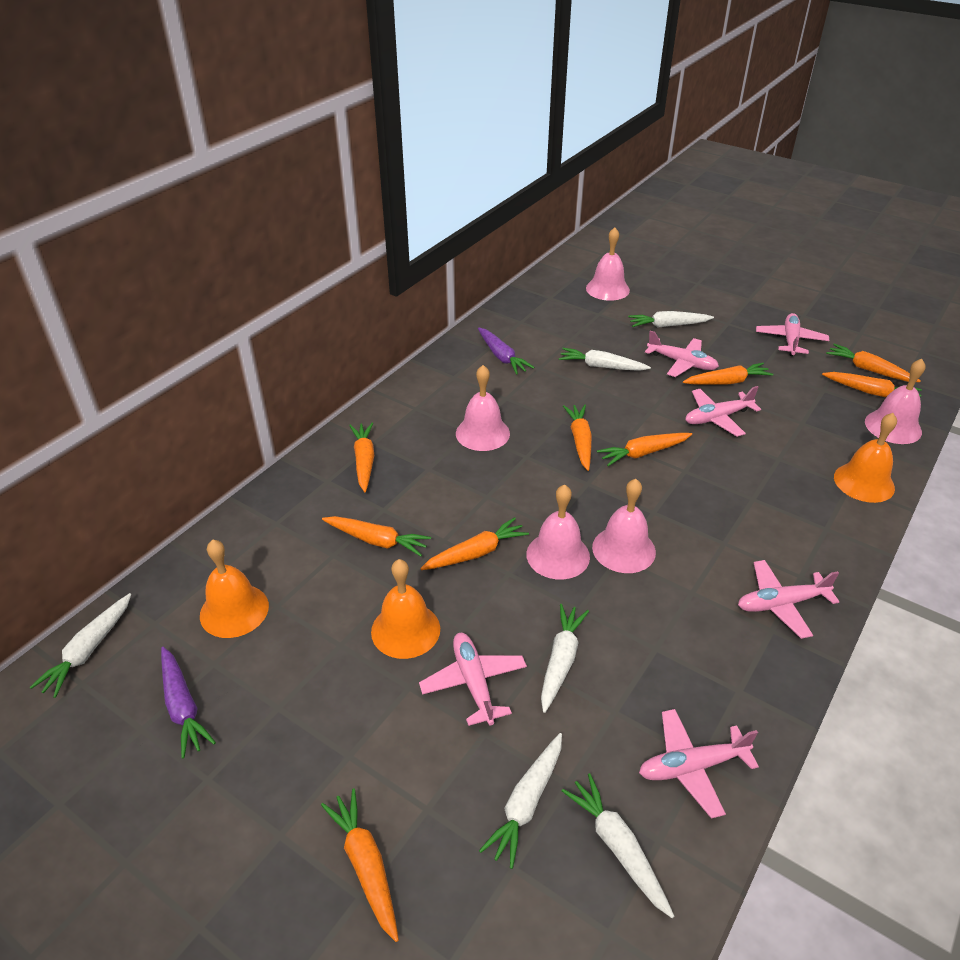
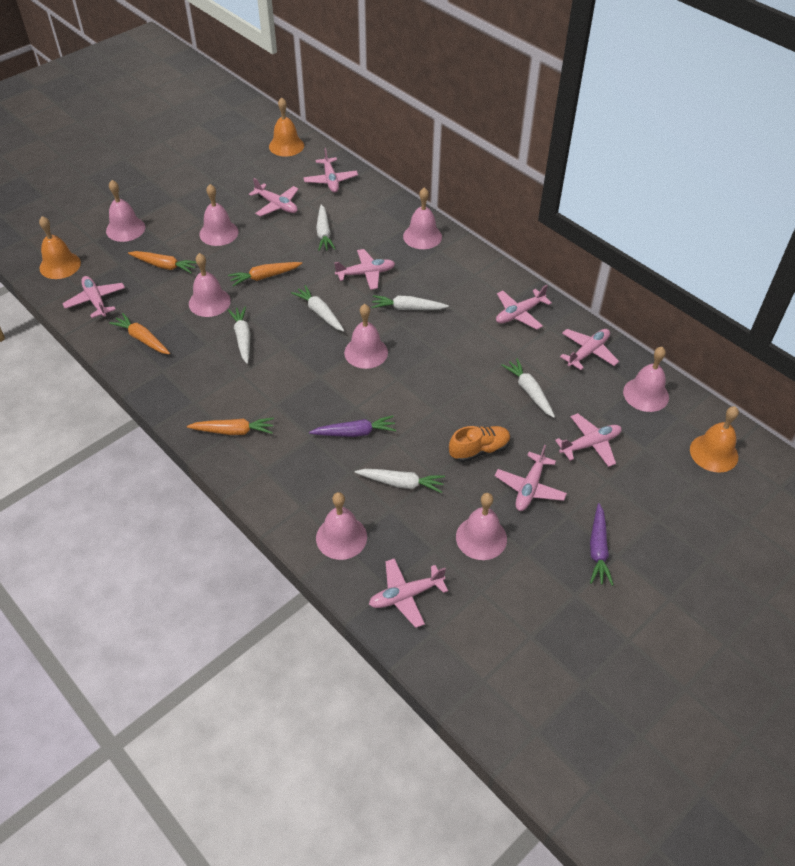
orange carrot: 9 -> 4
orange shoe: 0 -> 1
pink bell: 5 -> 8
pink plane: 6 -> 9

